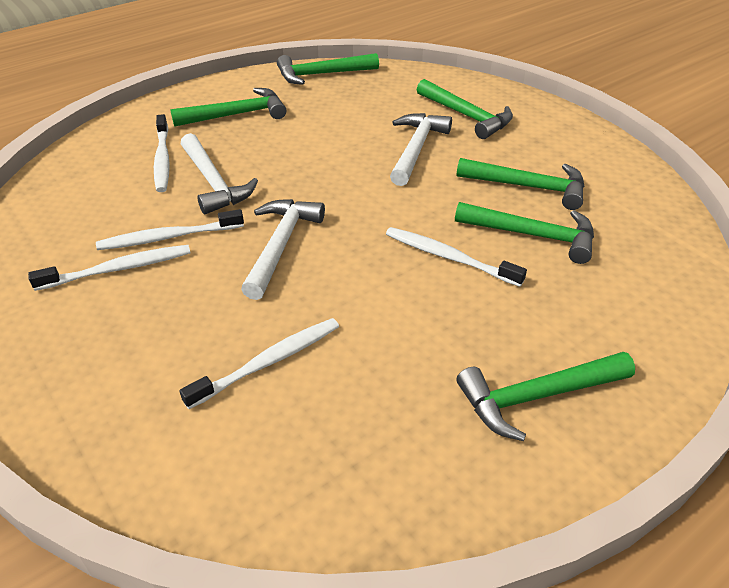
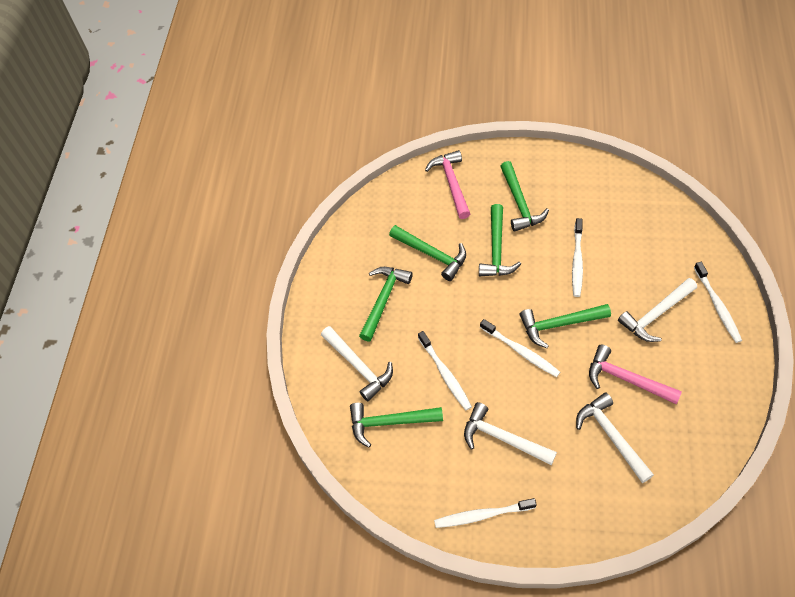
pink hammer: 0 -> 2
white hammer: 3 -> 4

